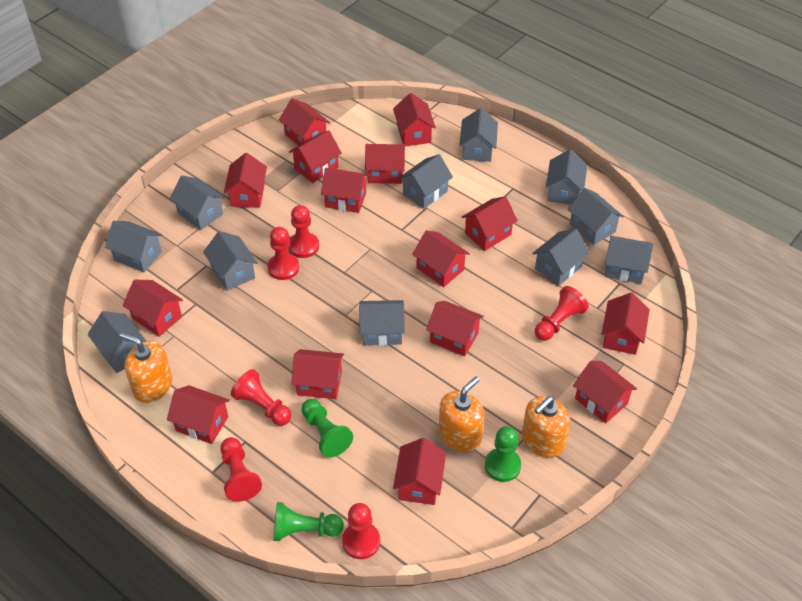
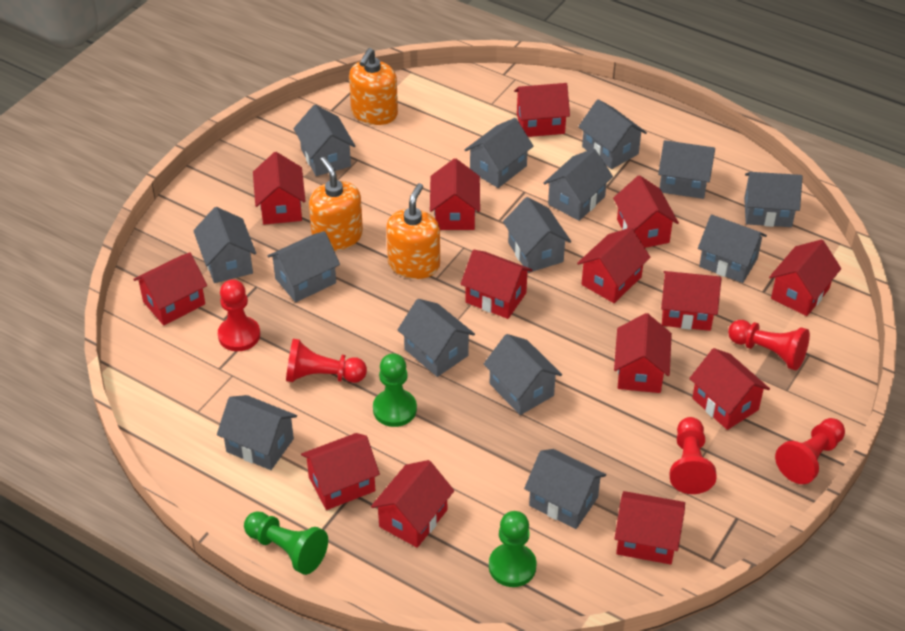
grey house: 11 -> 14
red house: 15 -> 14
red pawn: 6 -> 5

